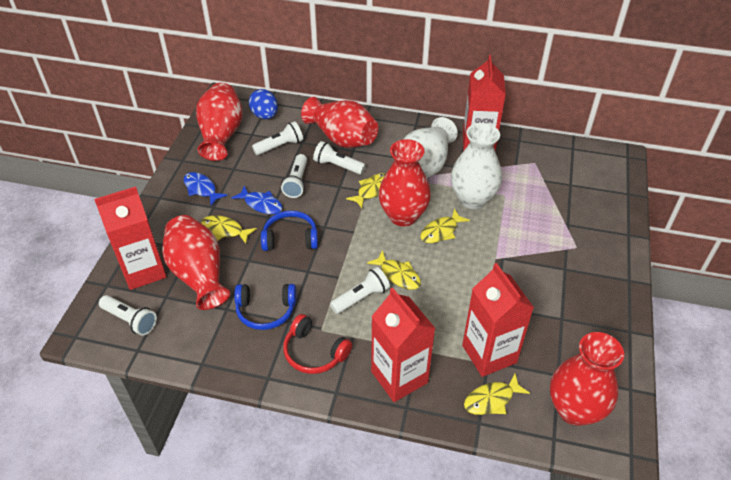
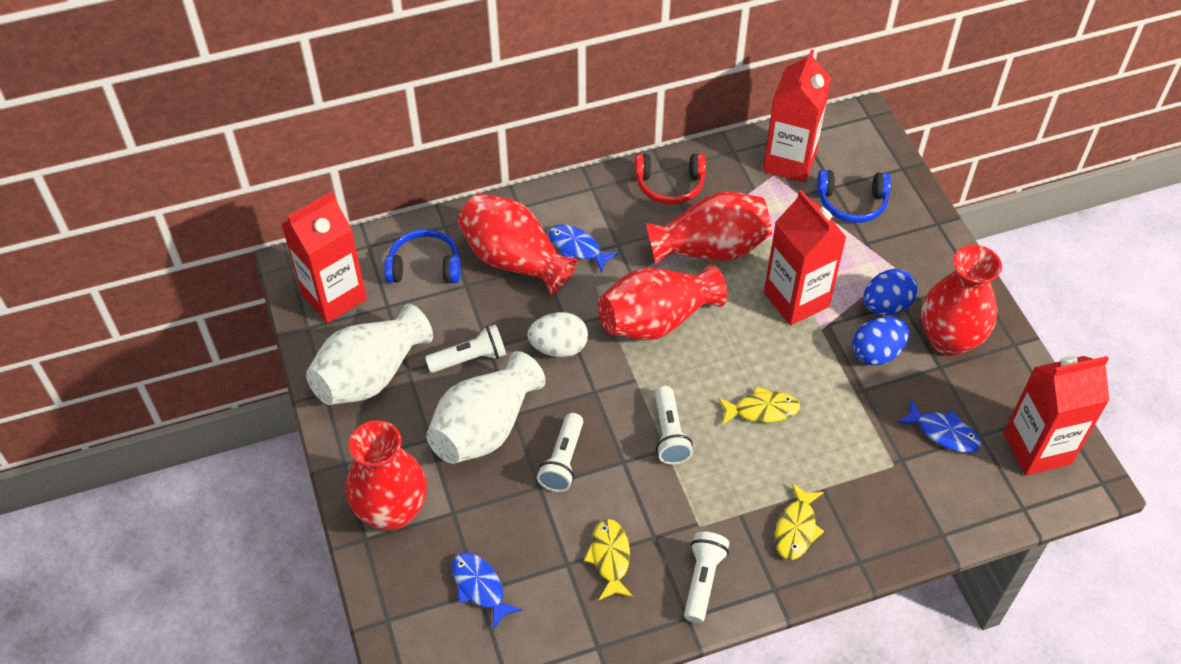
blue egg: 1 -> 2
blue fish: 2 -> 3
white egg: 0 -> 1
white flashlight: 5 -> 4
yellow fish: 5 -> 3

